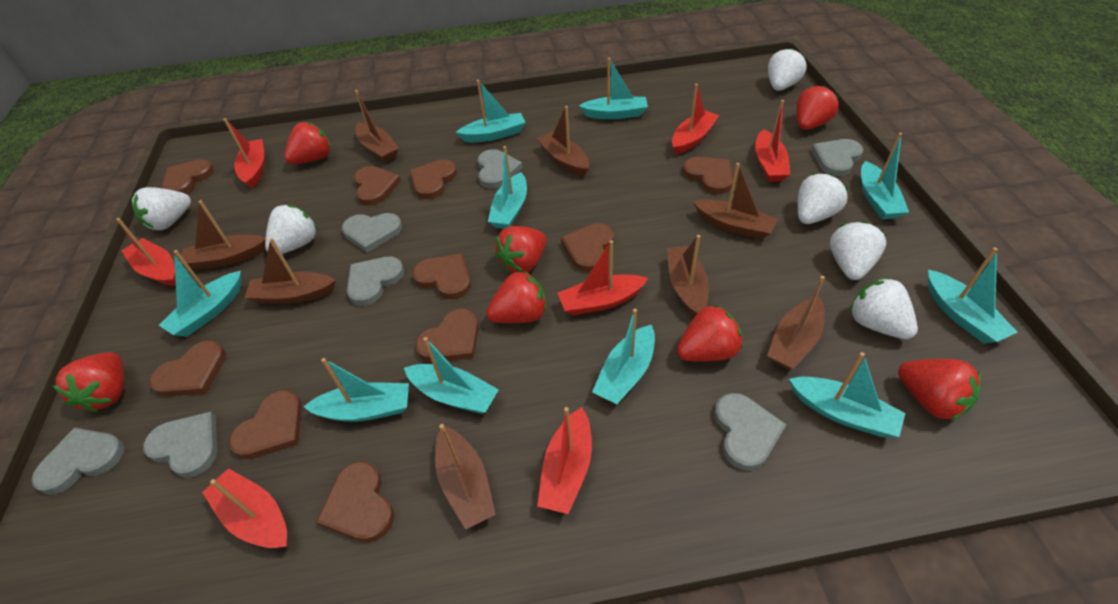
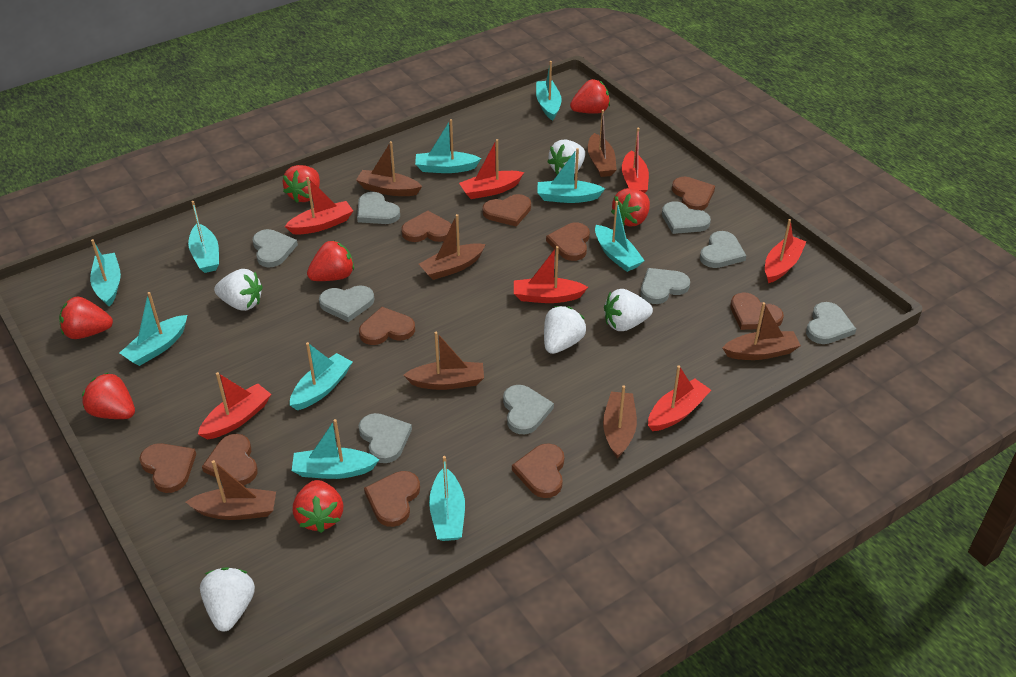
brown boat: 8 -> 7
grey heart: 7 -> 9
white strawberry: 6 -> 5

